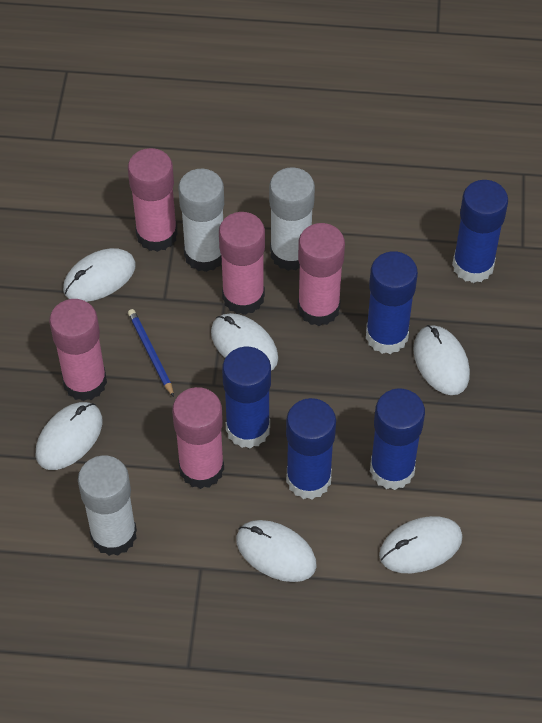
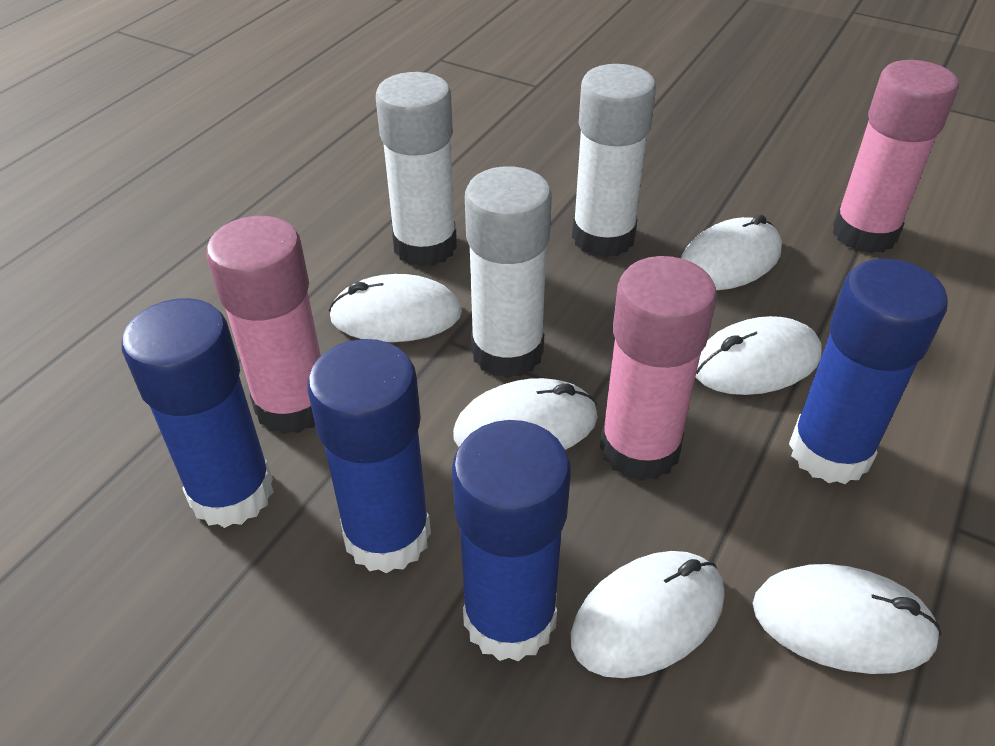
blue glue stick: 5 -> 4
blue pencil: 1 -> 0
pink glue stick: 5 -> 3

